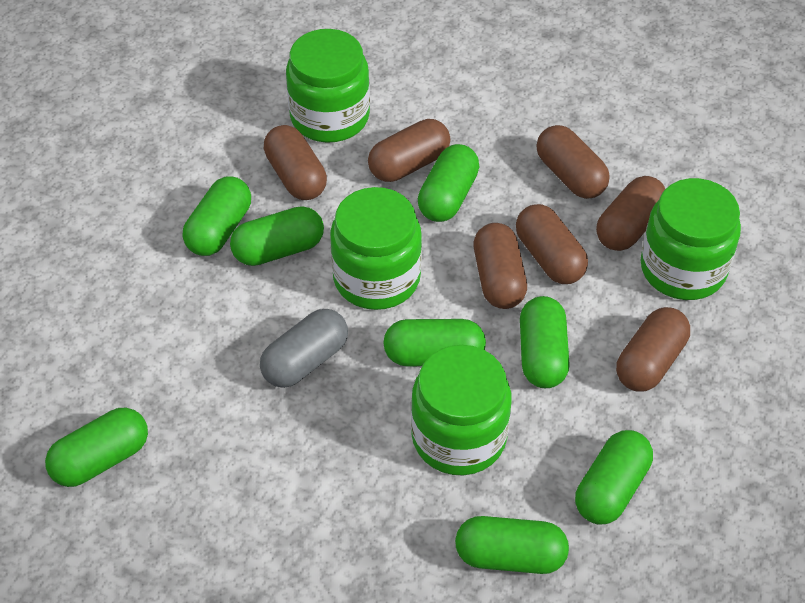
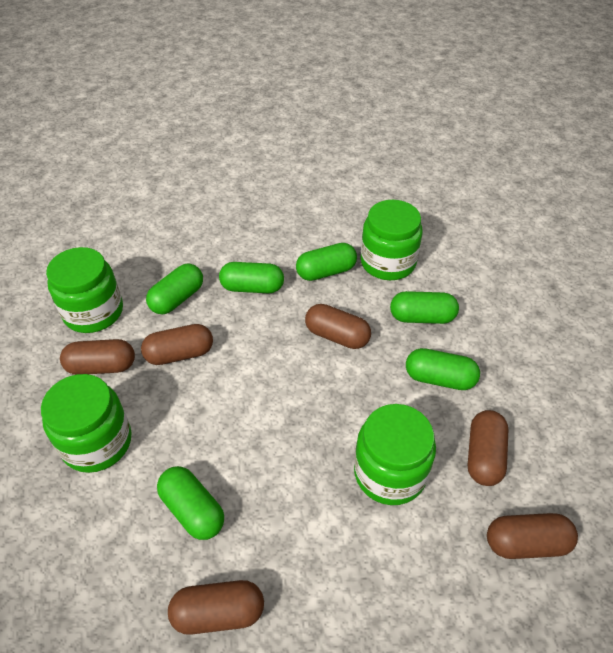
brown capsule: 7 -> 6
green capsule: 8 -> 6
grey capsule: 1 -> 0

